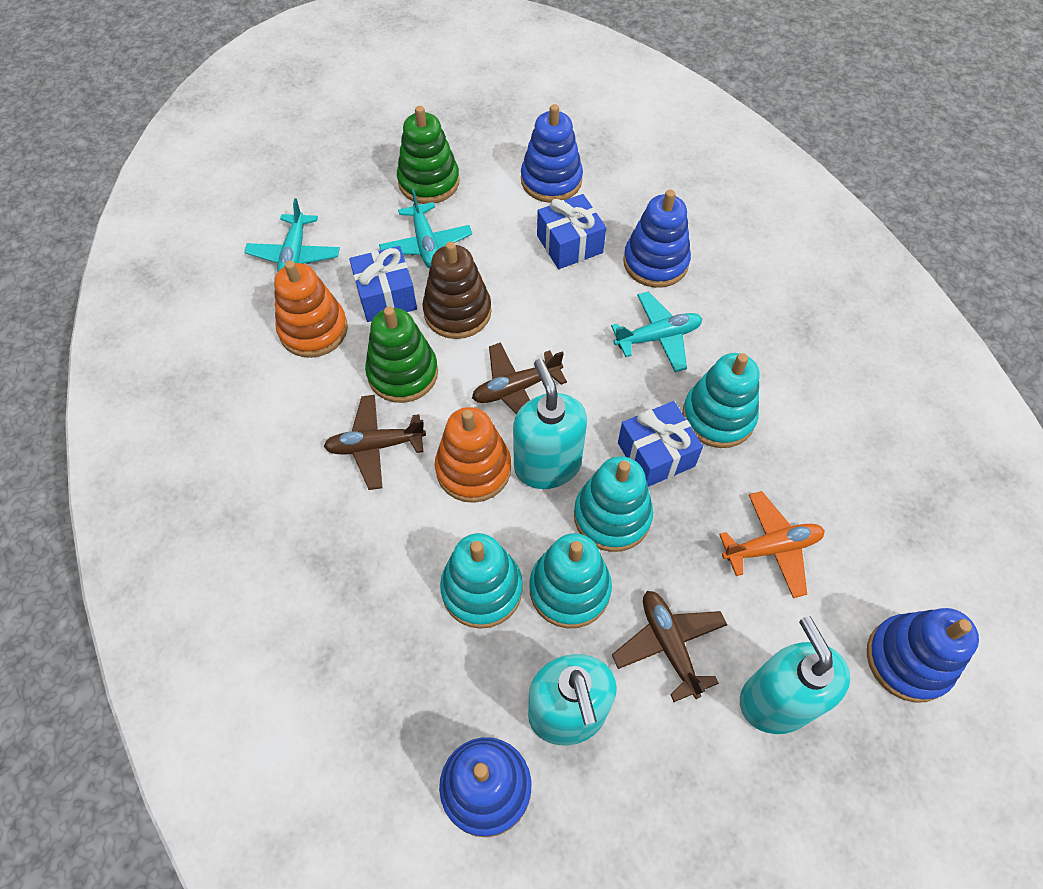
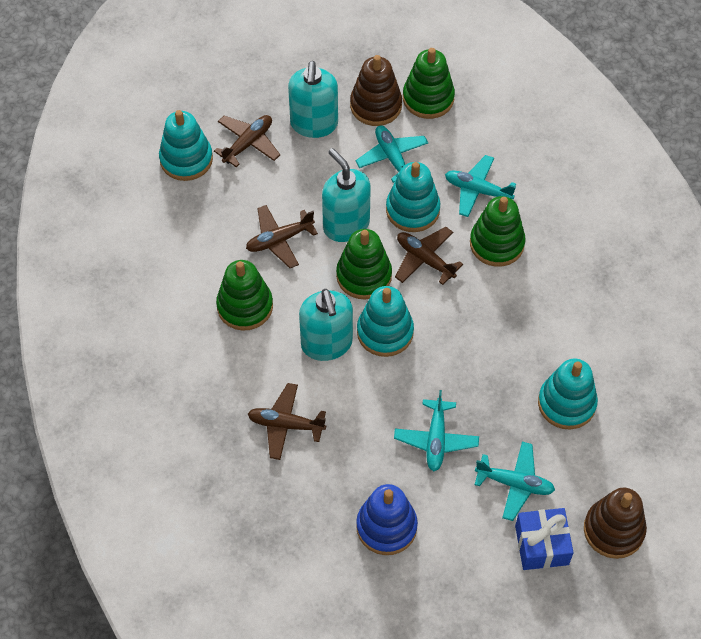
blue gift: 3 -> 1
blue stacking toy: 4 -> 1
brown plane: 3 -> 4
brown stacking toy: 1 -> 2
green stacking toy: 2 -> 4
orange plane: 1 -> 0
orange stacking toy: 2 -> 0
turquoise plane: 3 -> 4

